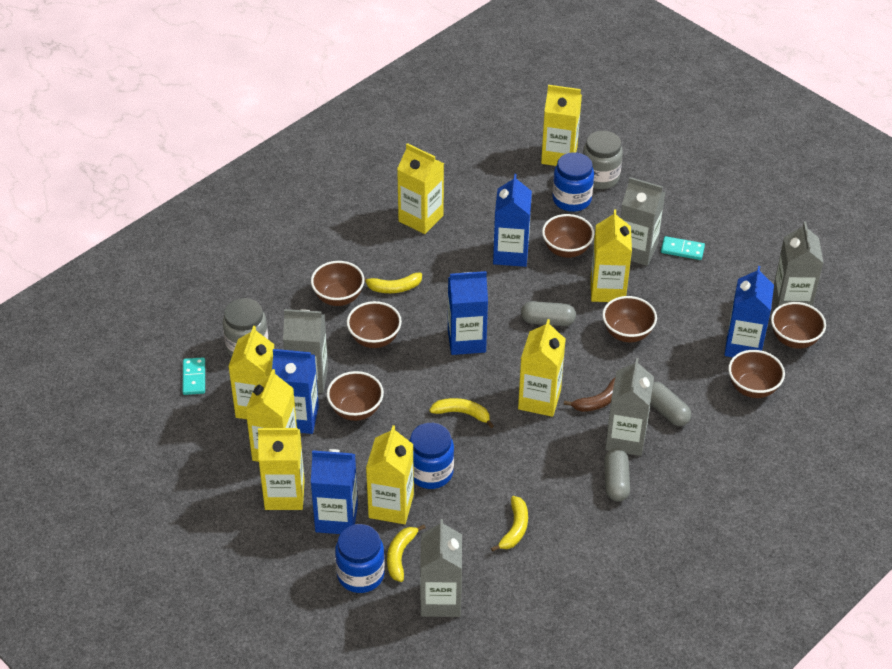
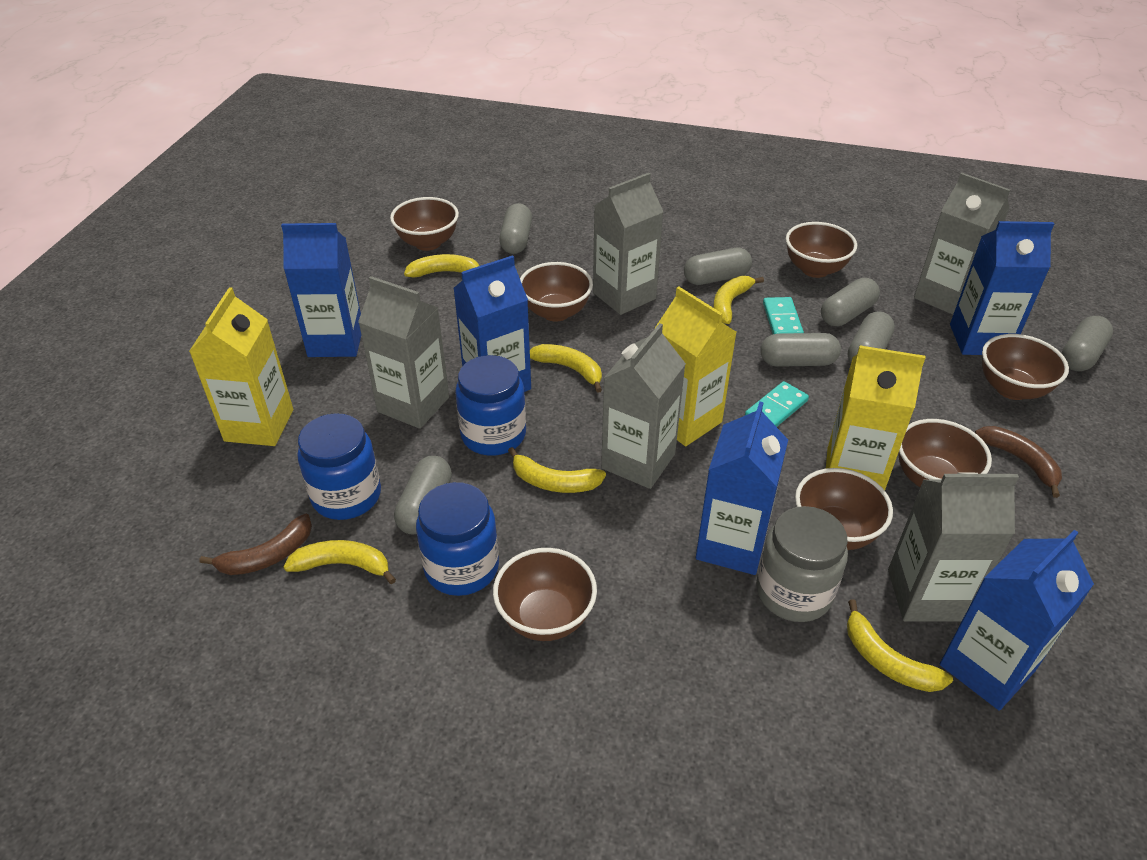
brown banana: 1 -> 2
grey capsule: 3 -> 7
grey jar: 2 -> 1
yellow banana: 4 -> 6
yellow carton: 8 -> 3

